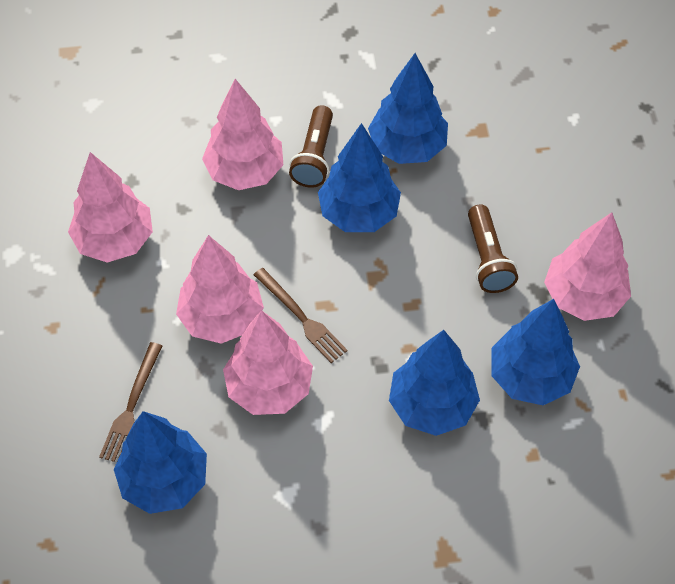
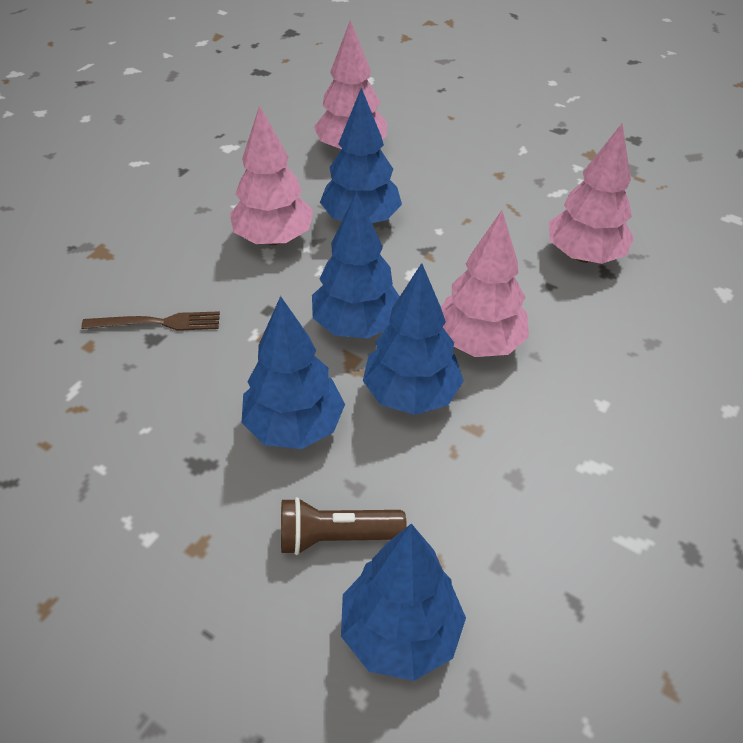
brown flashlight: 2 -> 1
brown fork: 2 -> 1
pink tree: 5 -> 4

